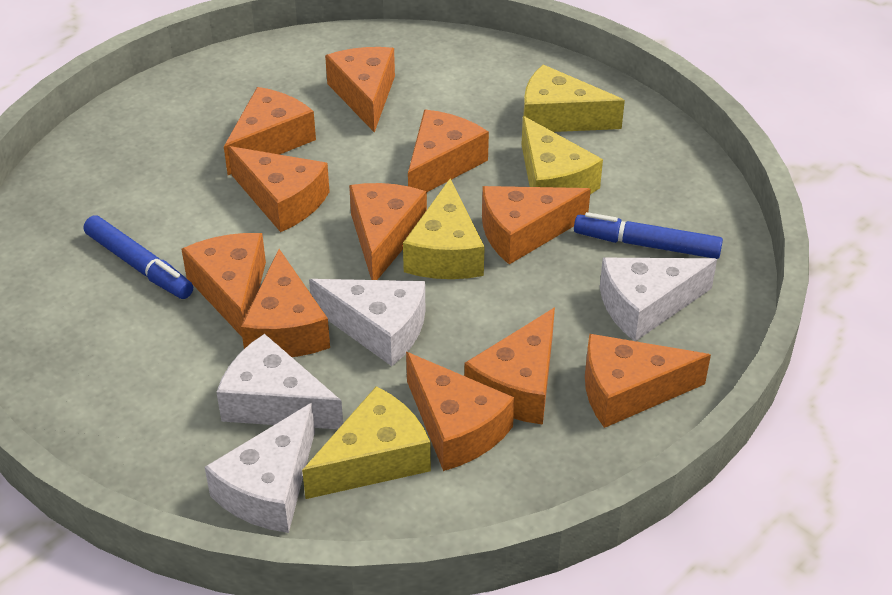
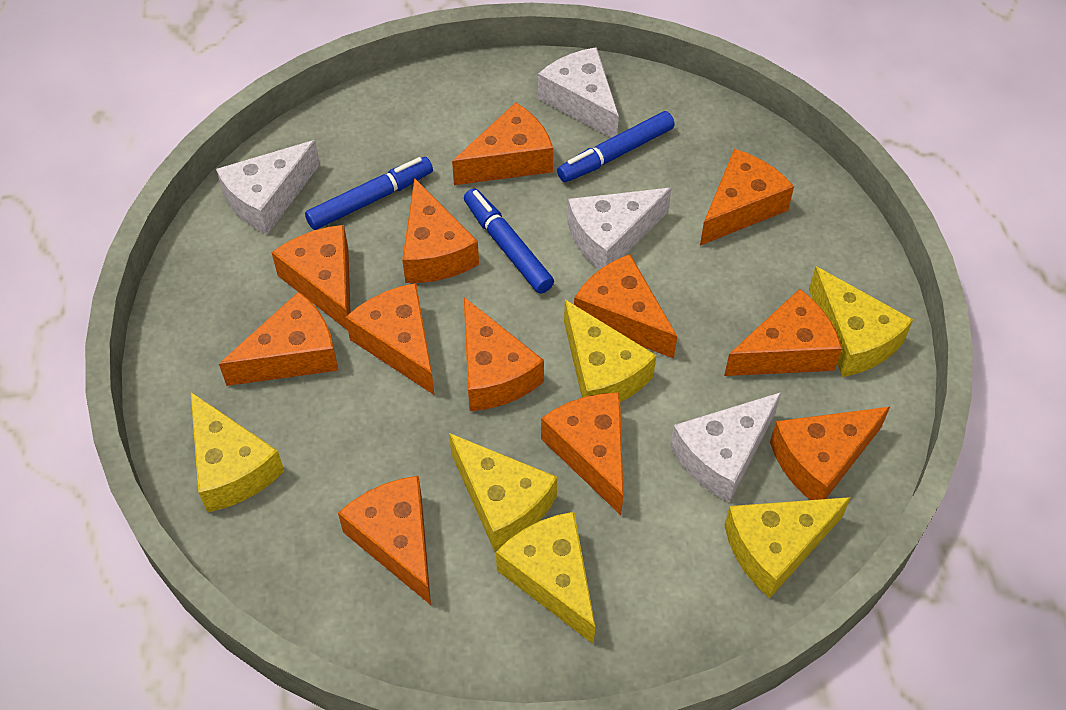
blue marker: 2 -> 3
orange cheese: 11 -> 12
yellow cheese: 4 -> 6

